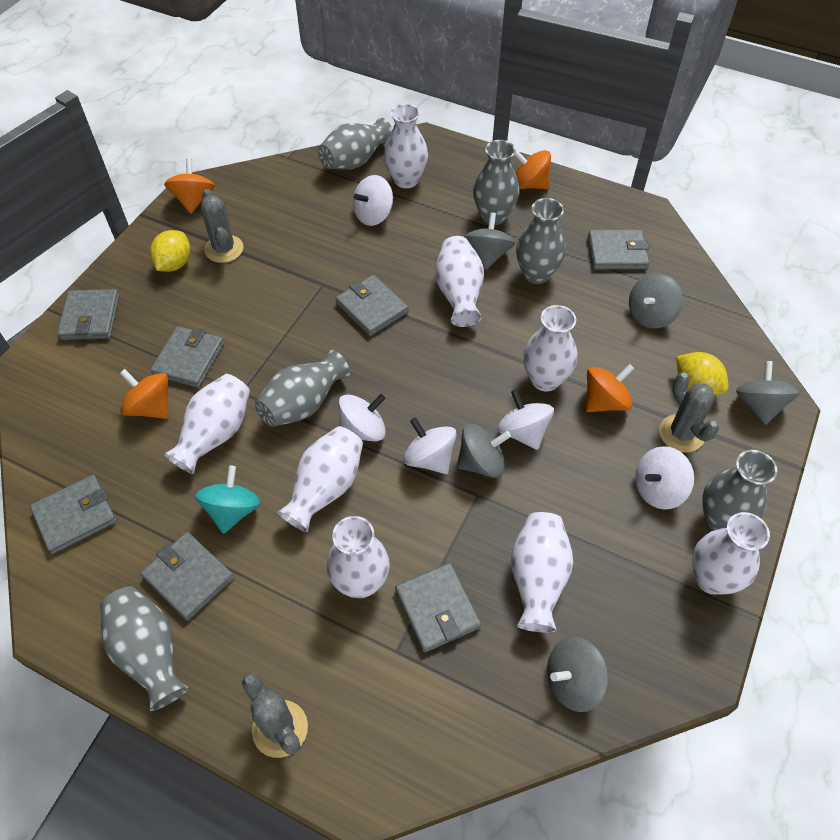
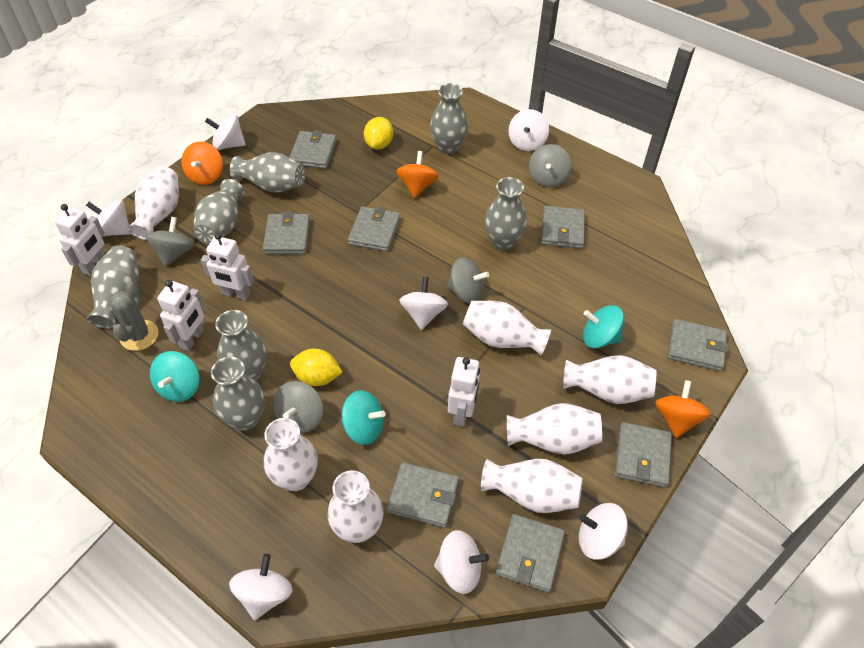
grey cactus: 3 -> 1
grey spinning top: 5 -> 4
grey vase: 6 -> 7
grey wallet: 7 -> 8
orange spinning top: 4 -> 3
turquoise spinning top: 1 -> 3
white robot: 0 -> 4
white spinning top: 5 -> 7
white vase: 8 -> 7

